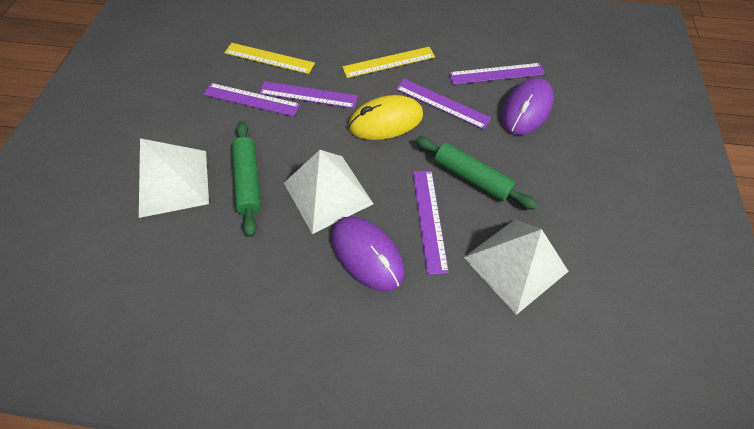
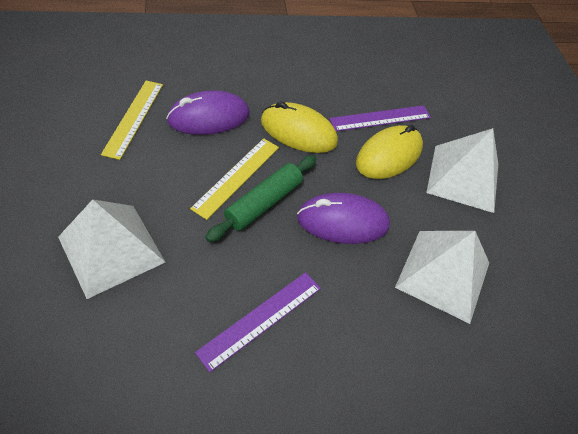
green rolling pin: 2 -> 1
purple ruler: 5 -> 2
yellow mouse: 1 -> 2

